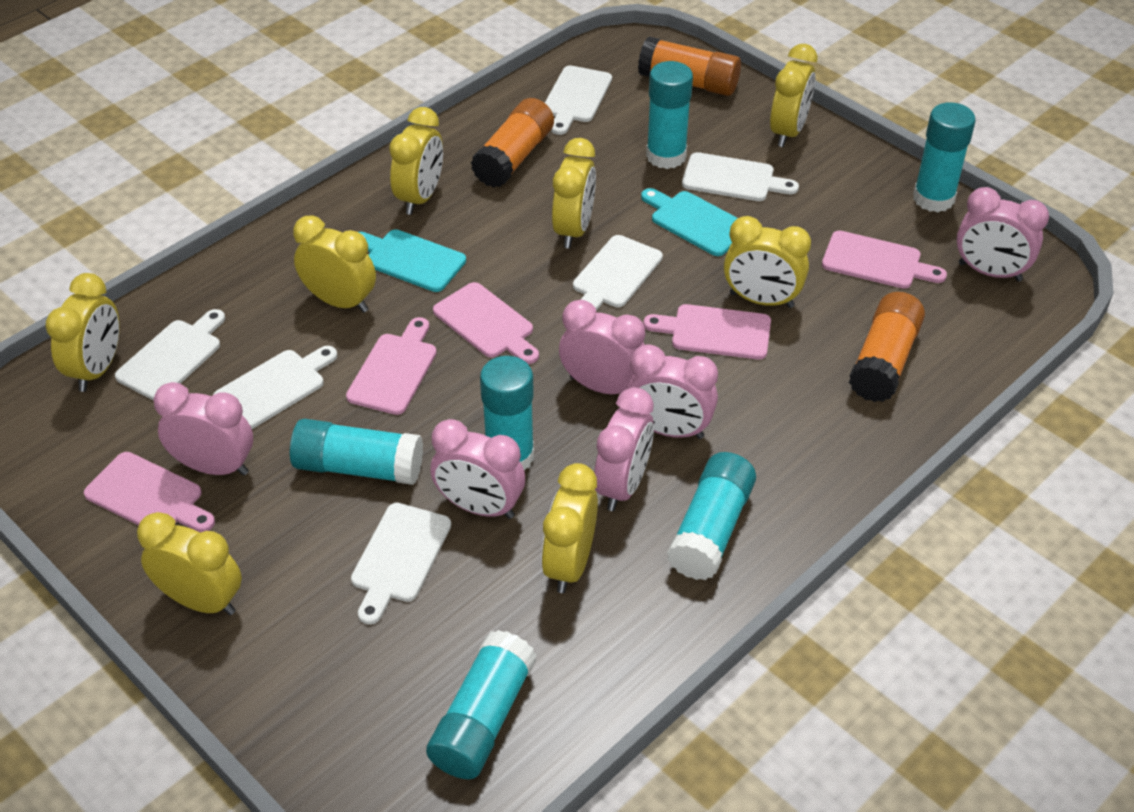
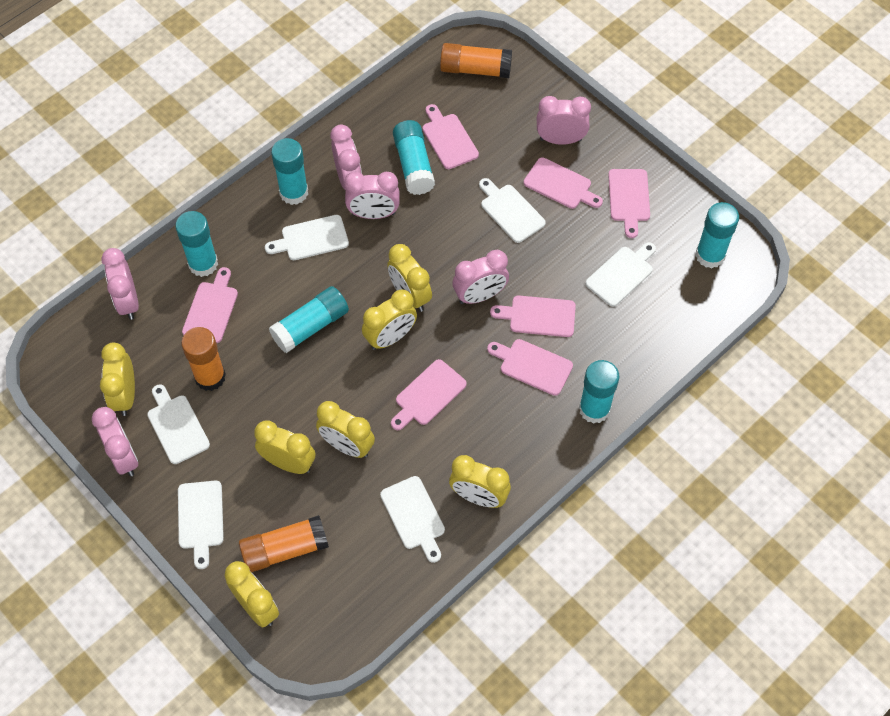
pink cutting board: 5 -> 7
turquoise cutting board: 2 -> 0
yellow clock: 8 -> 7

